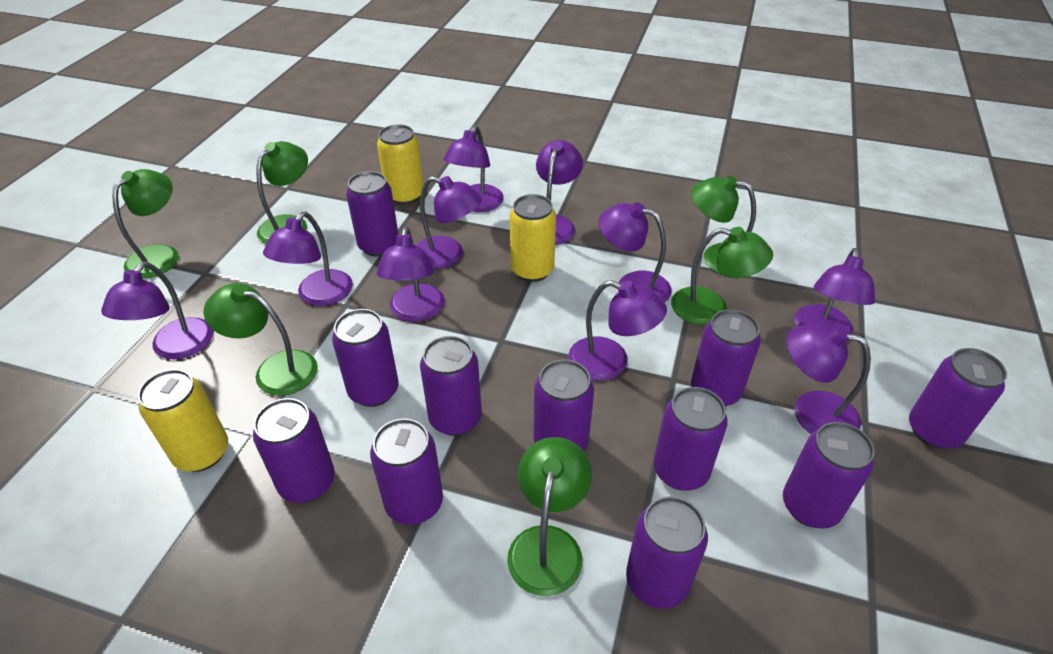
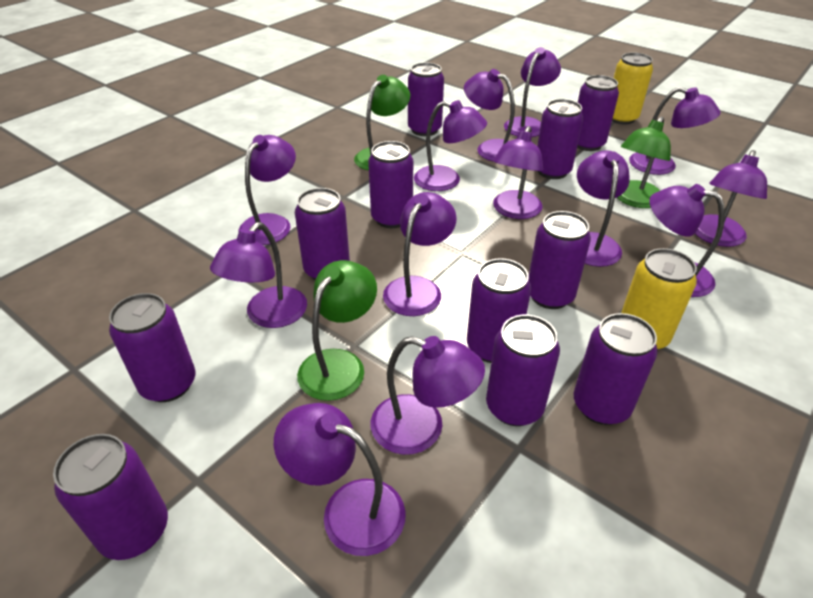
green lamp: 6 -> 3
purple lamp: 10 -> 13
yellow can: 3 -> 2

